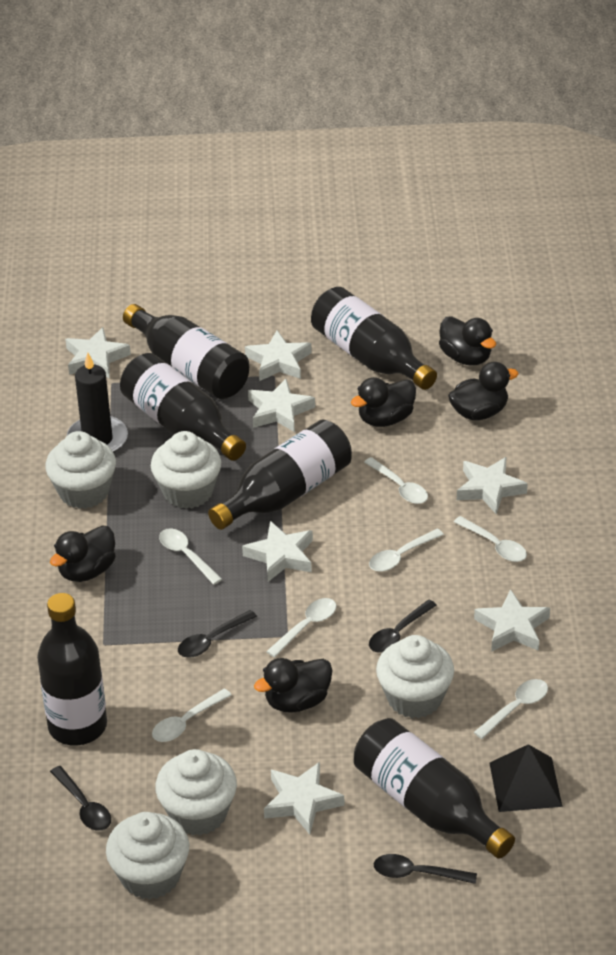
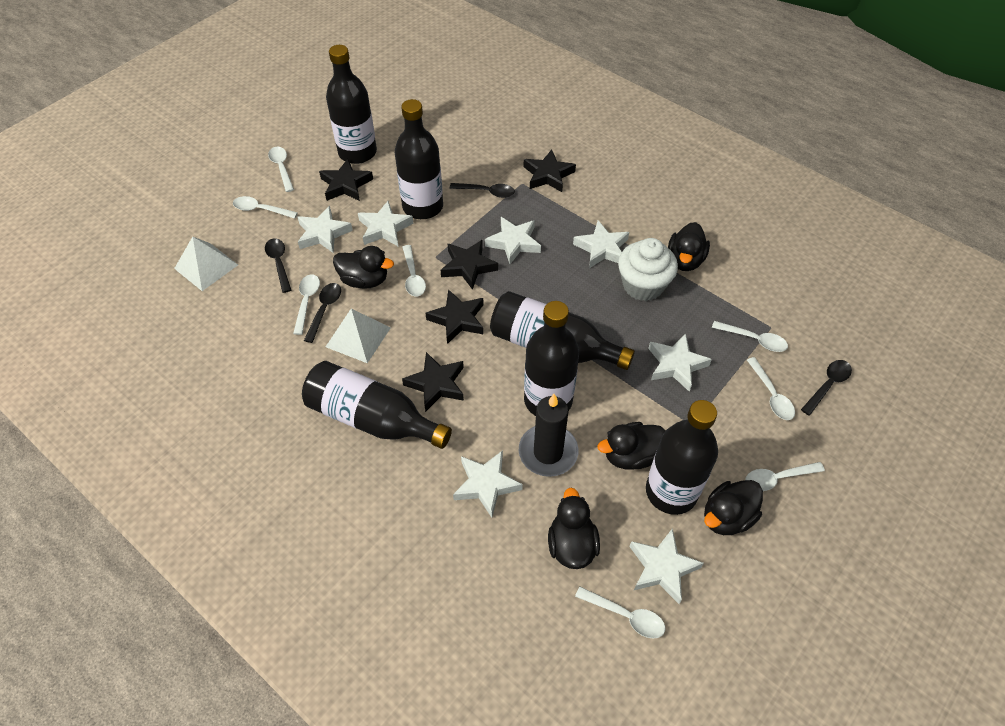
black pyramid: 1 -> 0
black star: 0 -> 5
white cupcake: 5 -> 1
white pyramid: 0 -> 2
white spoon: 7 -> 8

